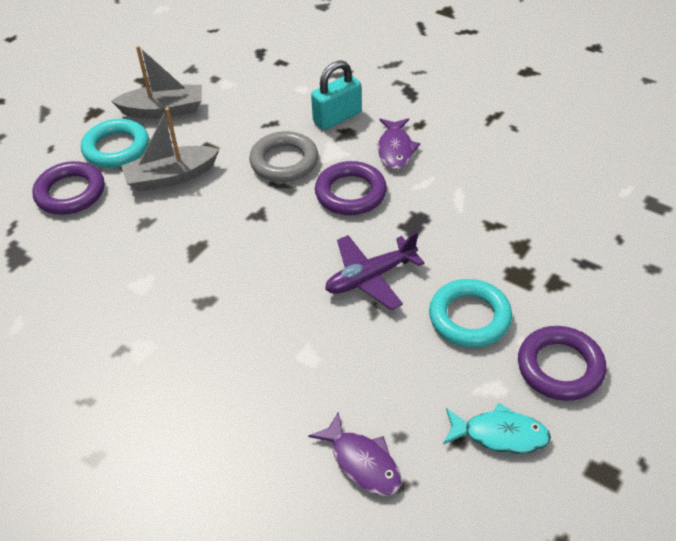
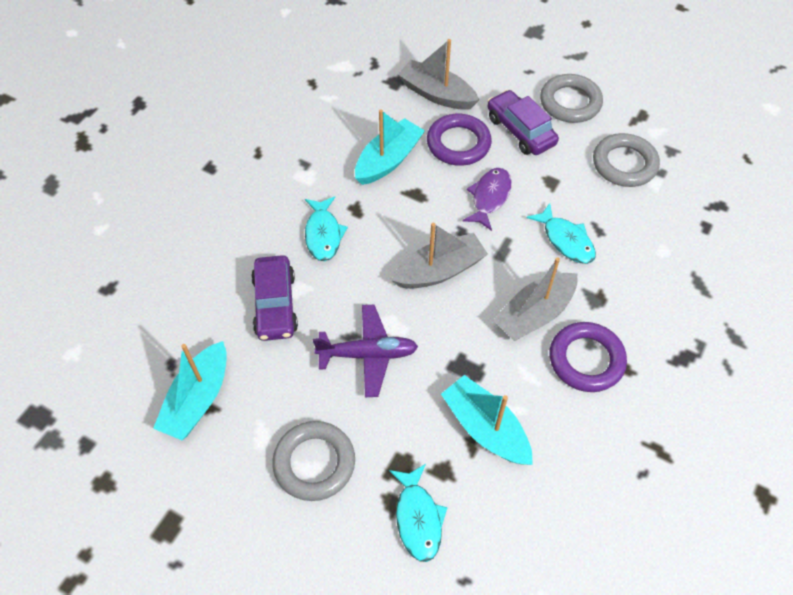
grey boat: 2 -> 3
grey ring: 1 -> 3
purple car: 0 -> 2
purple fish: 2 -> 1
purple ring: 3 -> 2
turquoise boat: 0 -> 3
turquoise fish: 1 -> 3
turquoise padlock: 1 -> 0
turquoise ring: 2 -> 0

